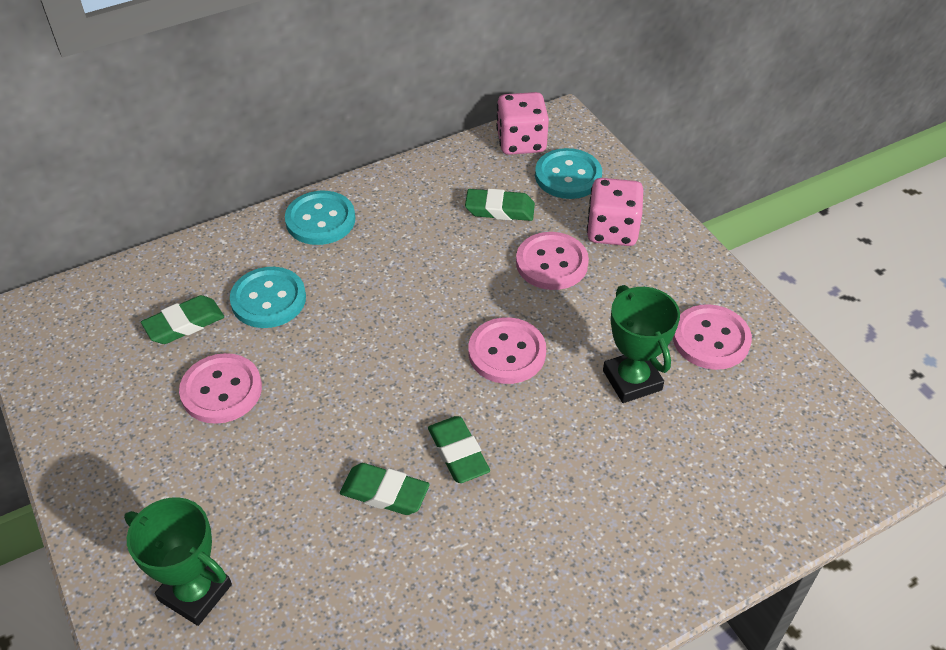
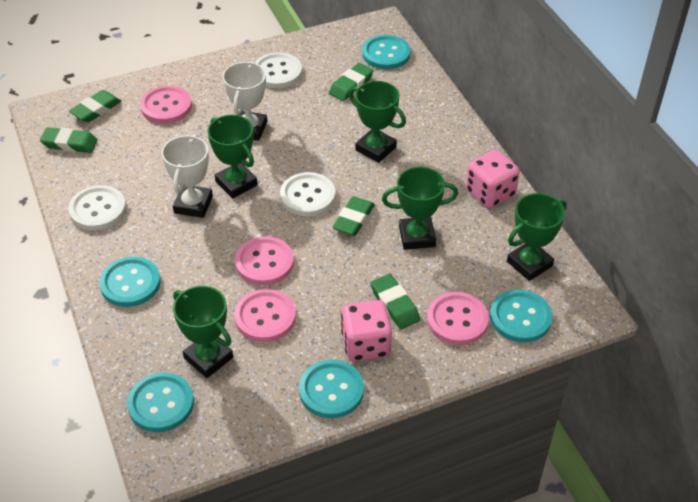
green eraser: 4 -> 5
green trophy: 2 -> 5
turquoise button: 3 -> 5
white button: 0 -> 3
white trophy: 0 -> 2

